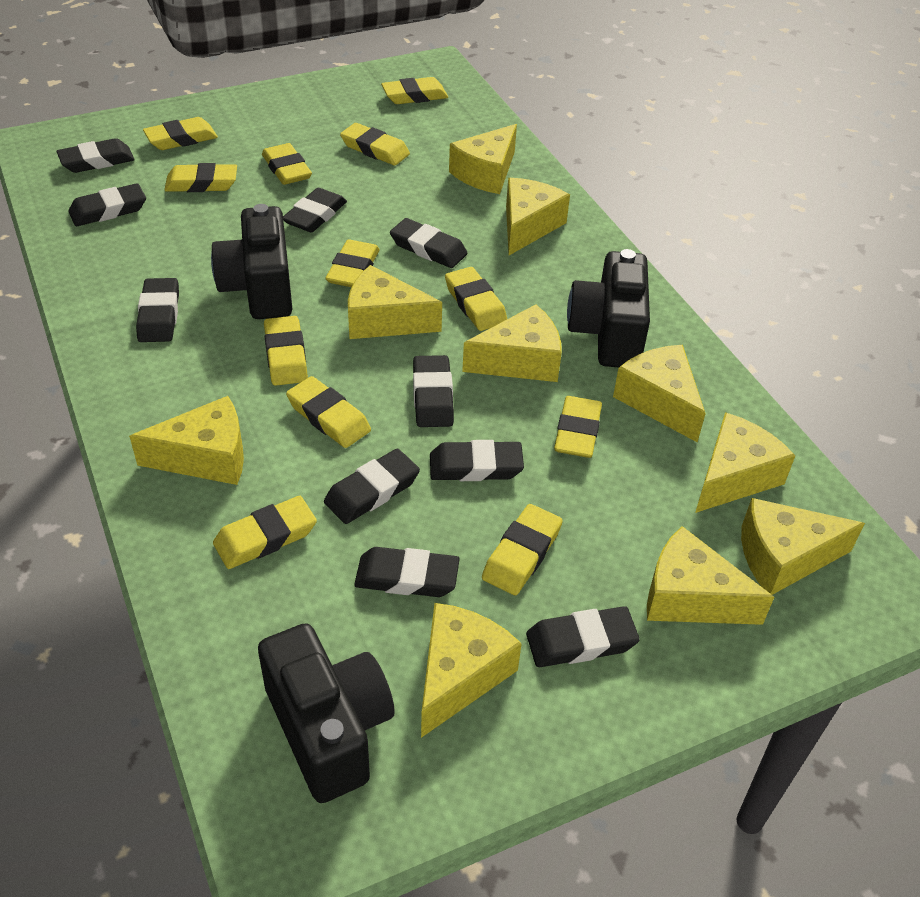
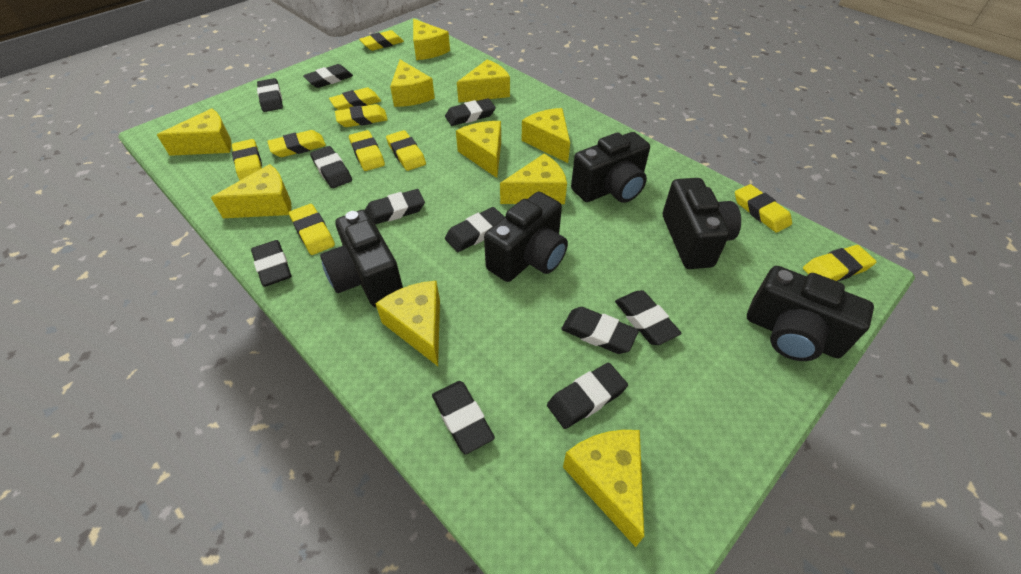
black camera: 3 -> 5
black eraser: 10 -> 11
yellow eraser: 12 -> 10

